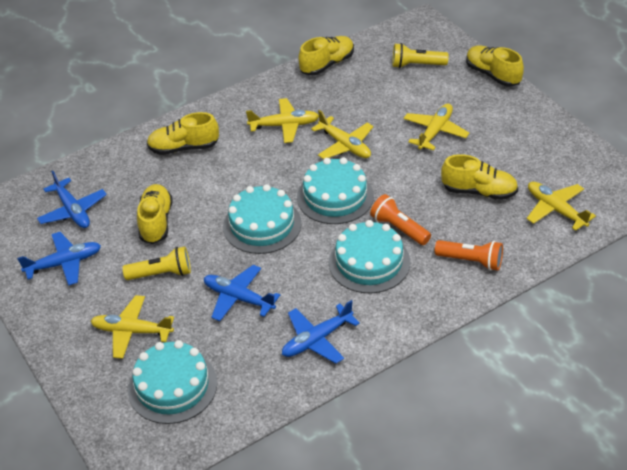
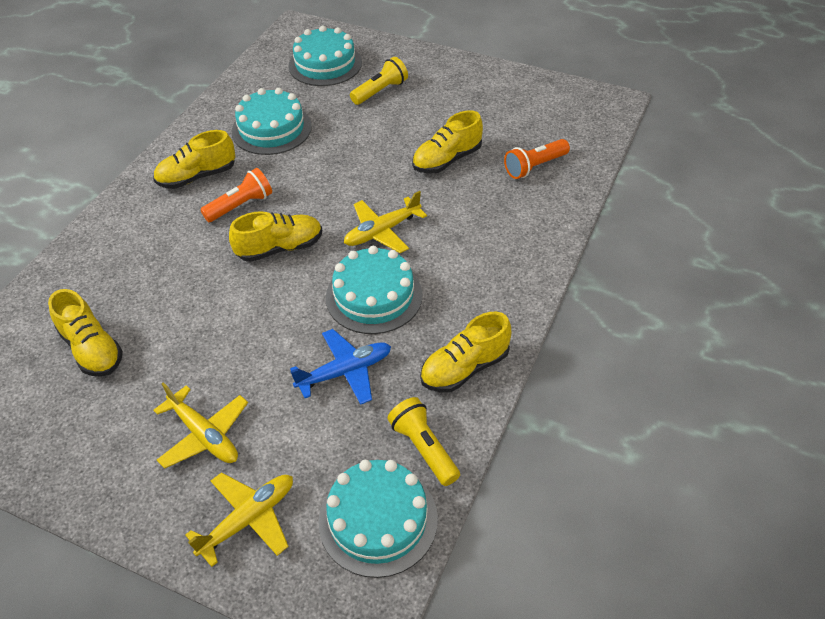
blue plane: 4 -> 1
yellow plane: 5 -> 3

